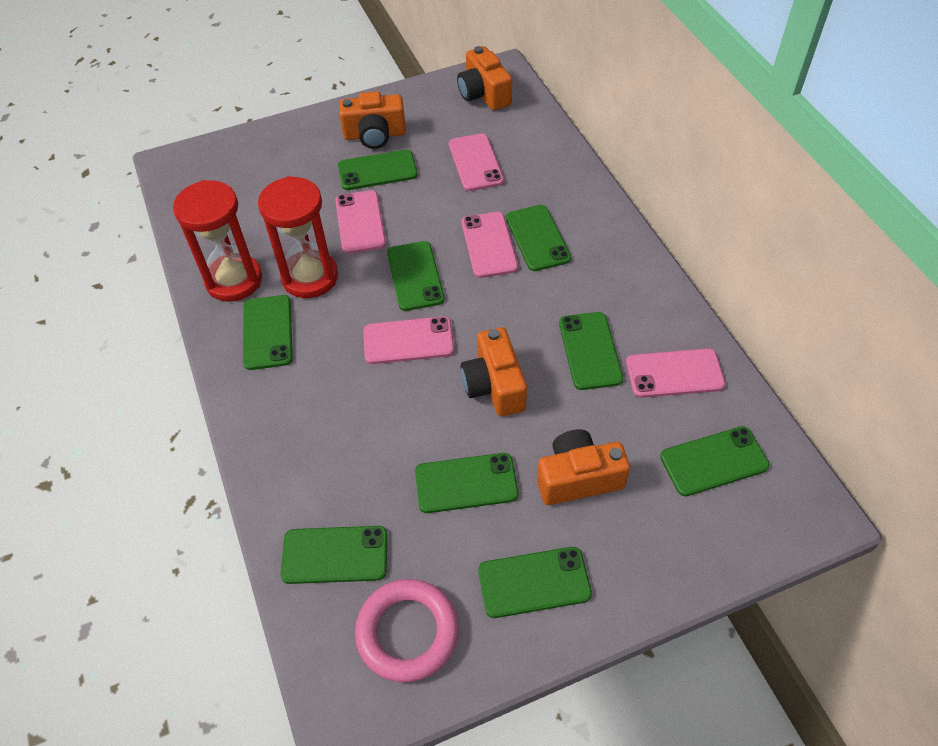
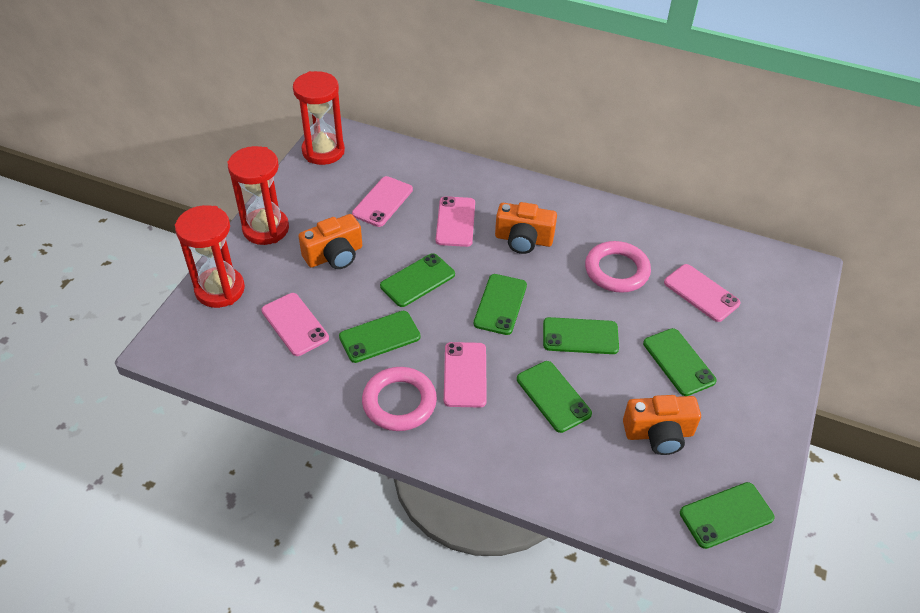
green phone: 9 -> 7
orange camera: 4 -> 3
pink ring: 1 -> 2
red hourglass: 2 -> 3

